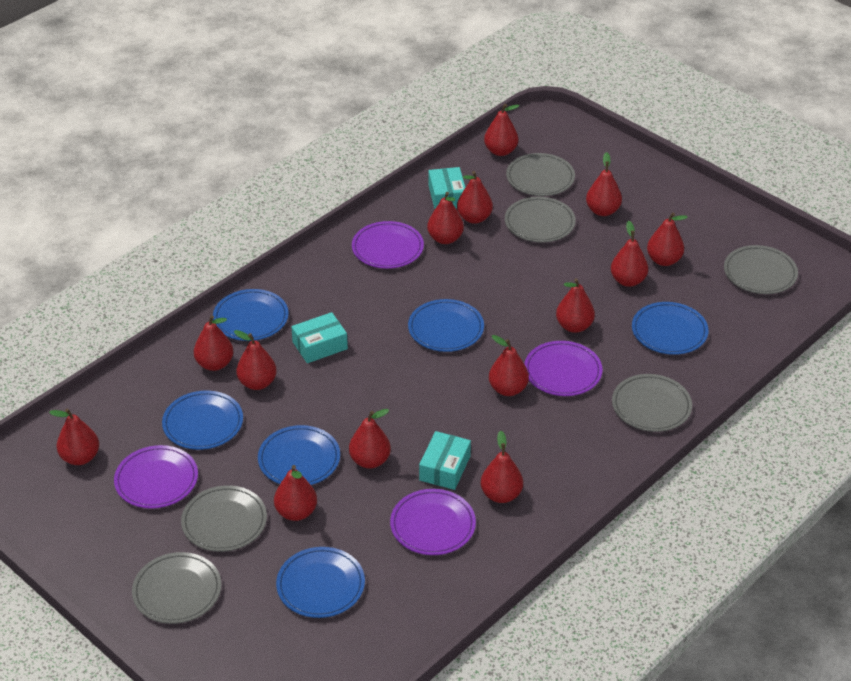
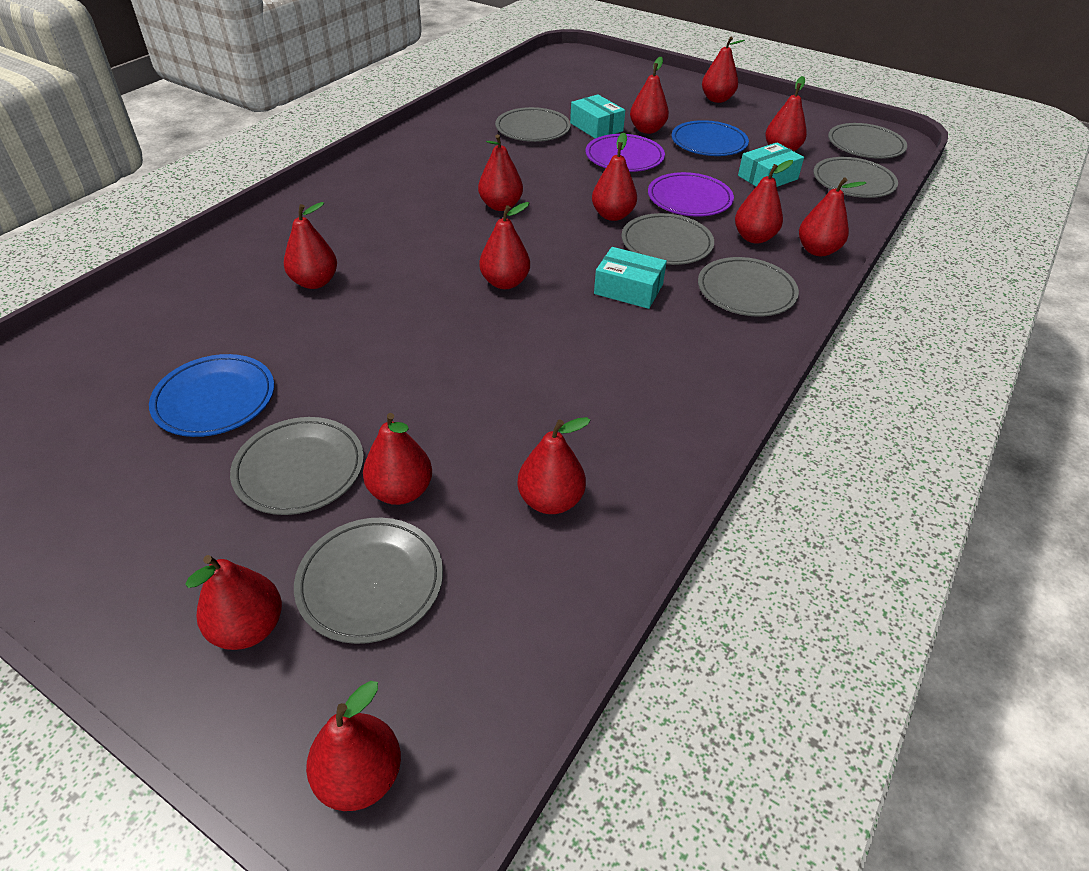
blue plate: 6 -> 2
grey plate: 6 -> 7
purple plate: 4 -> 2
red pear: 14 -> 13

